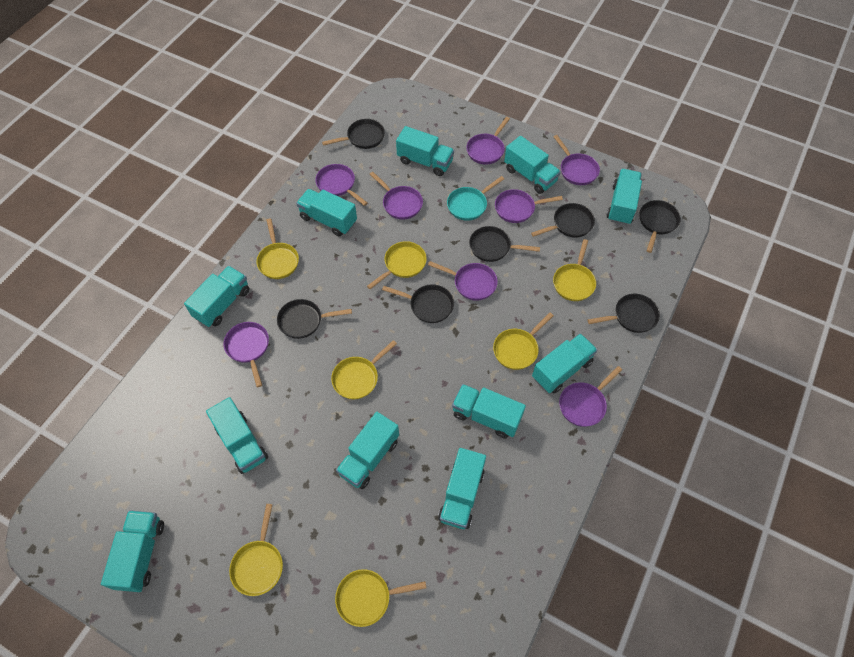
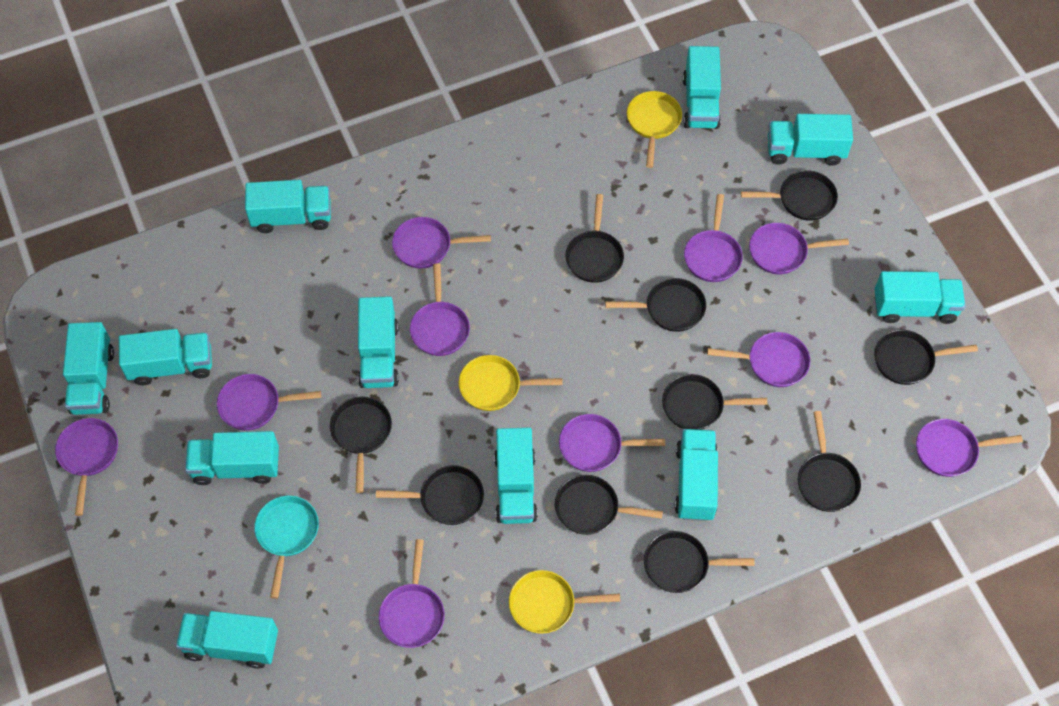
black pan: 7 -> 10
purple pan: 8 -> 10
yellow pan: 7 -> 3

